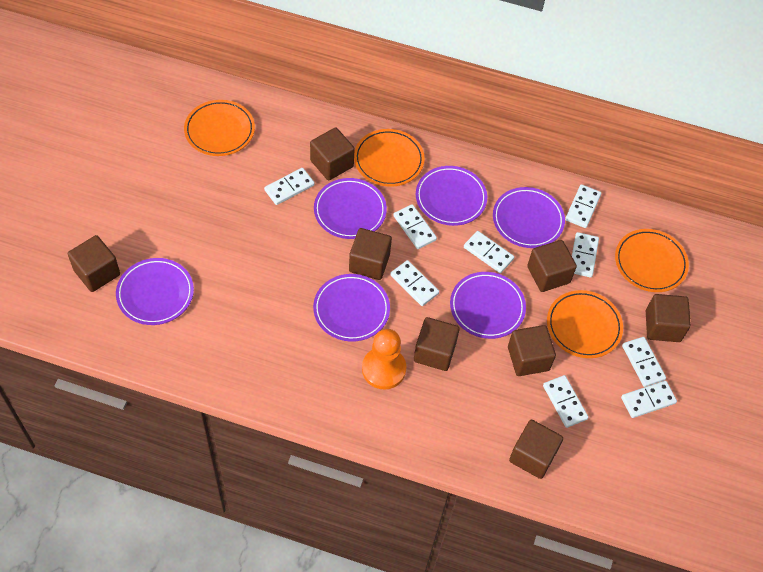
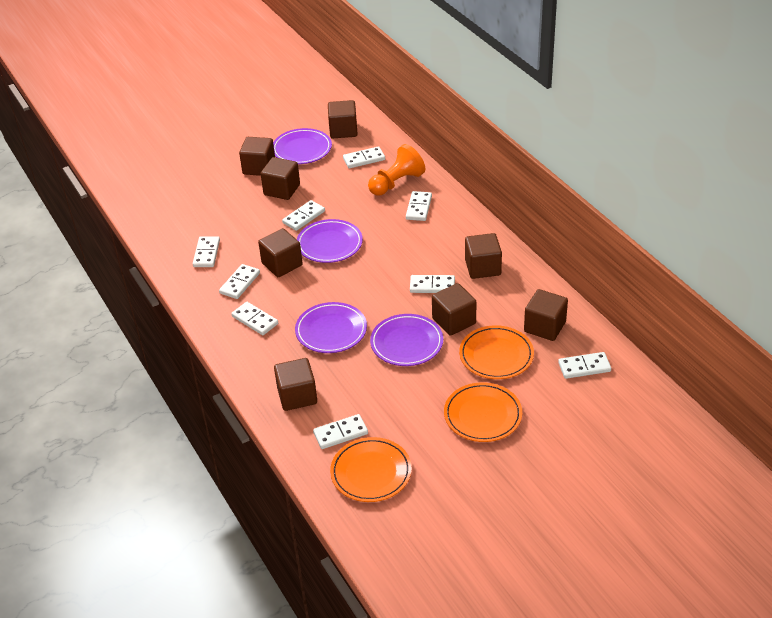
orange plate: 4 -> 3
purple plate: 6 -> 4

